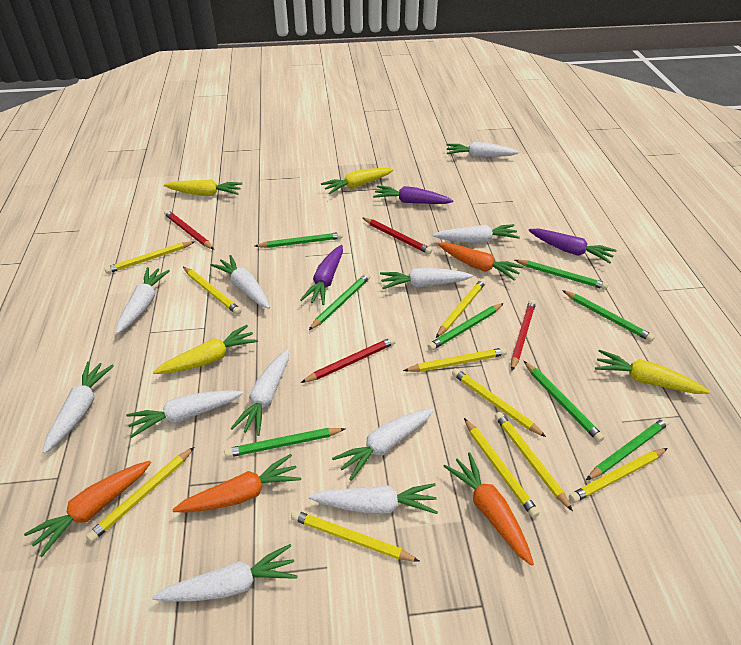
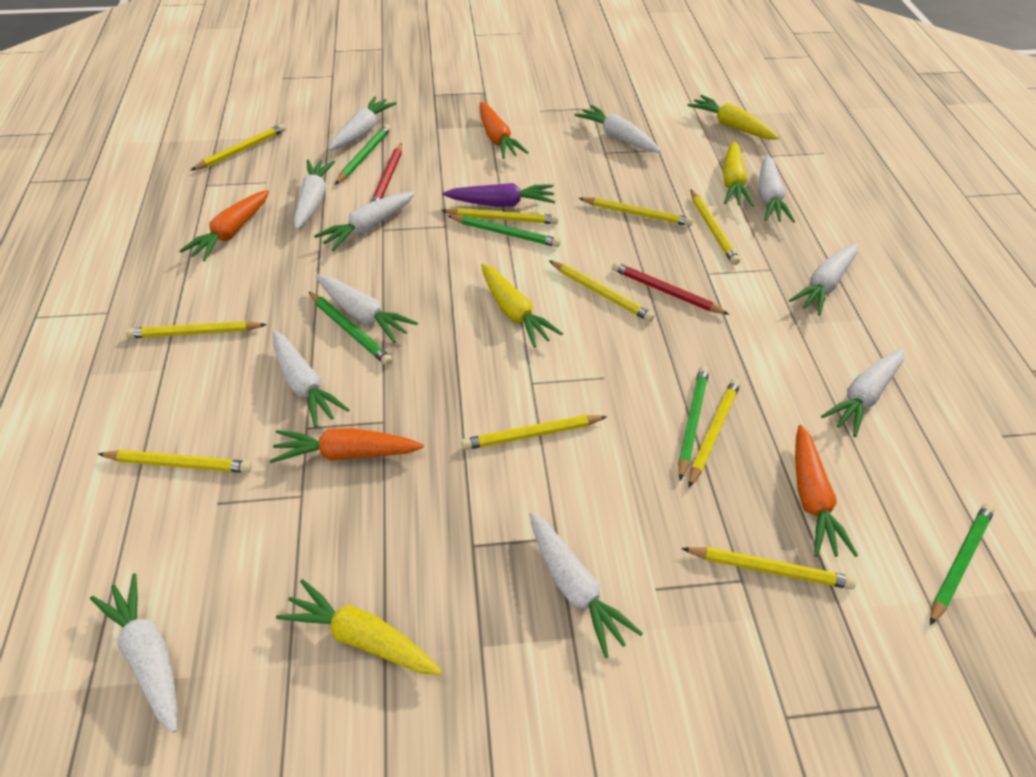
green pencil: 8 -> 5
purple carrot: 3 -> 1
red pencil: 4 -> 2

